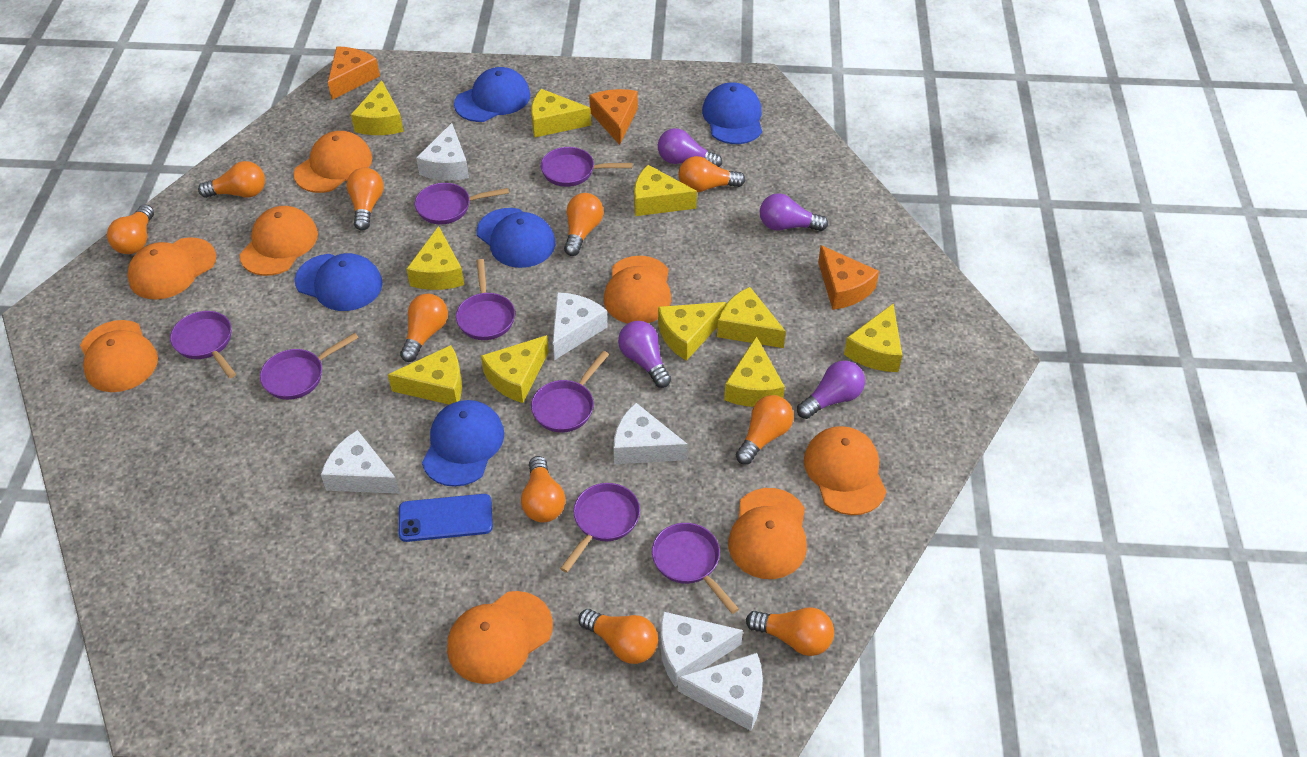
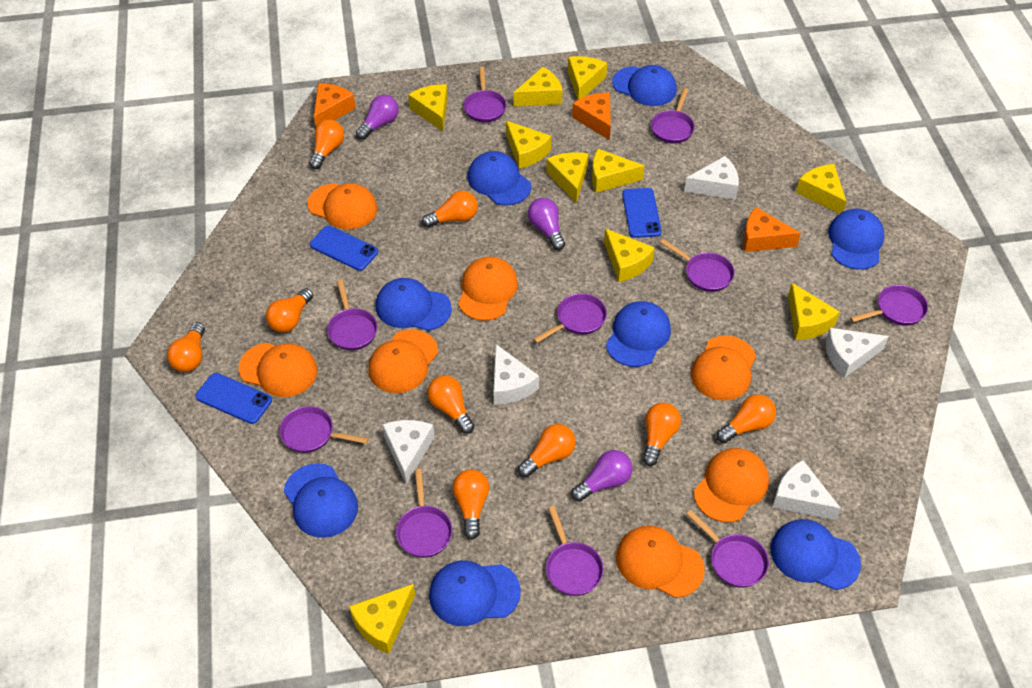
blue cap: 5 -> 8
blue phone: 1 -> 3
orange cap: 8 -> 7
orange light bulb: 10 -> 9
purple light bulb: 4 -> 3
purple pan: 8 -> 10
white cheese: 6 -> 5

